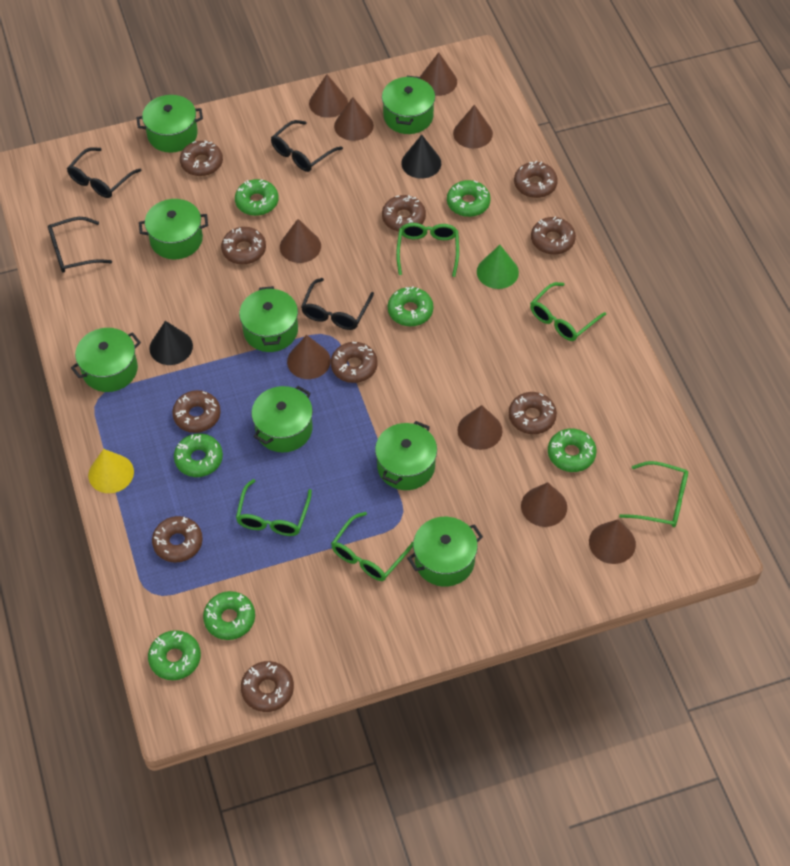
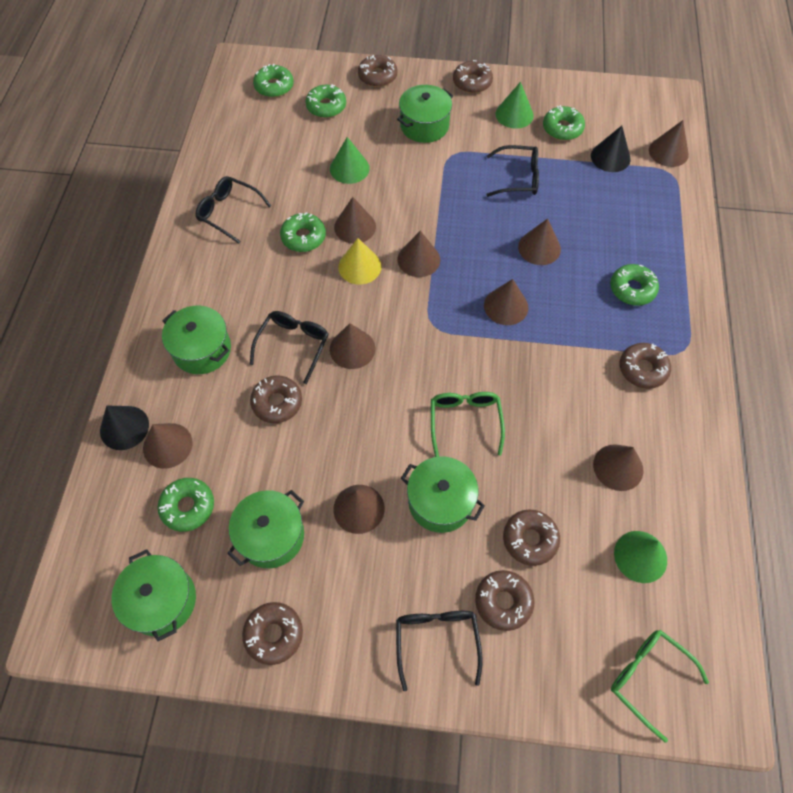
brown donut: 10 -> 7
green cone: 1 -> 3
green donut: 7 -> 6
green glasses: 5 -> 2
green pot: 8 -> 5

